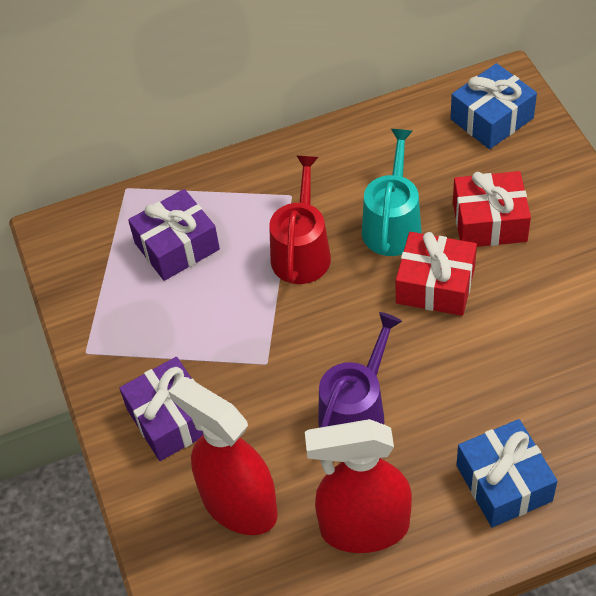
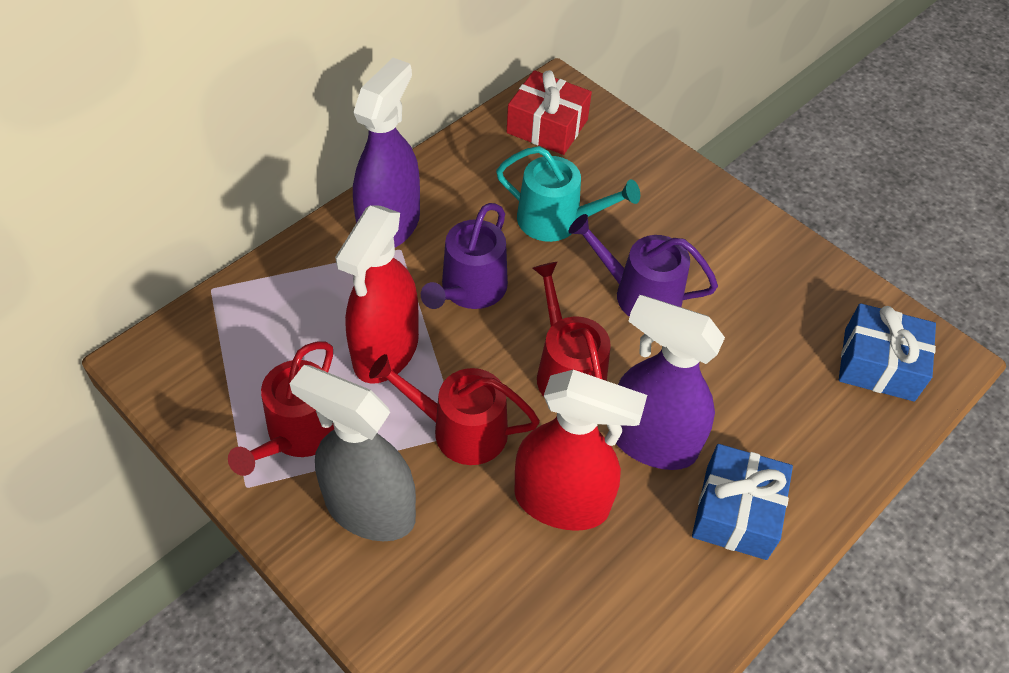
grey spray bottle: 0 -> 1
purple gift: 2 -> 0
purple spray bottle: 0 -> 2
purple watering can: 1 -> 2
red gift: 2 -> 1
red watering can: 1 -> 3

